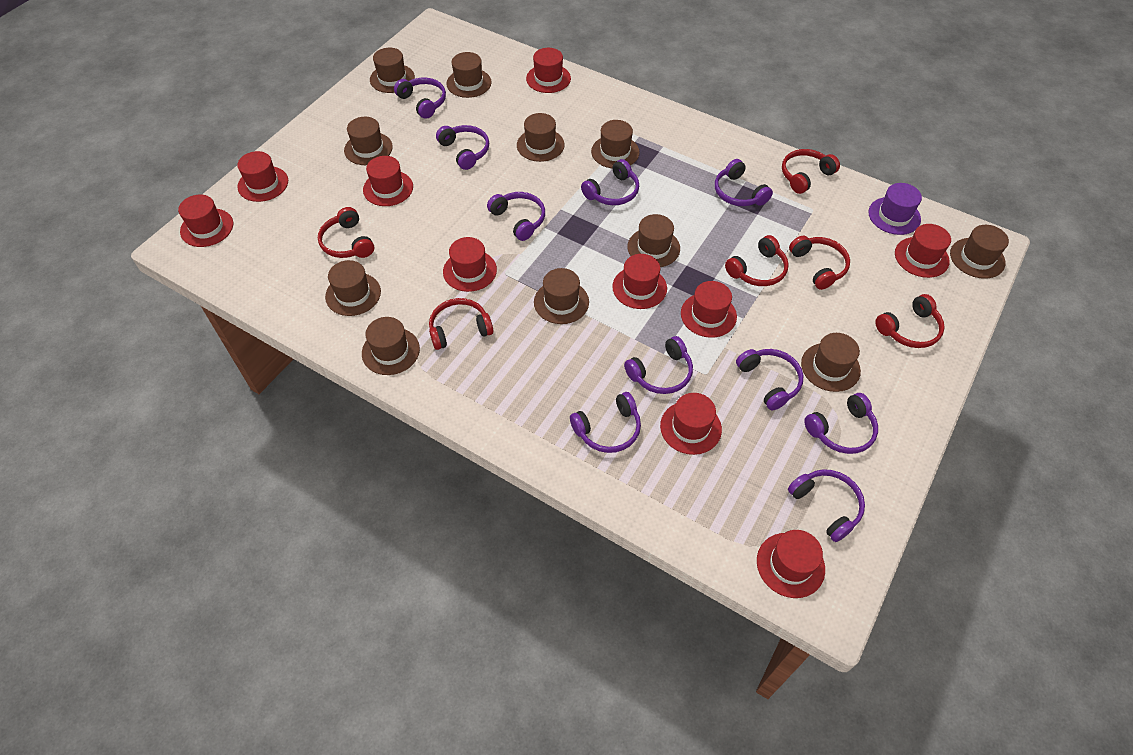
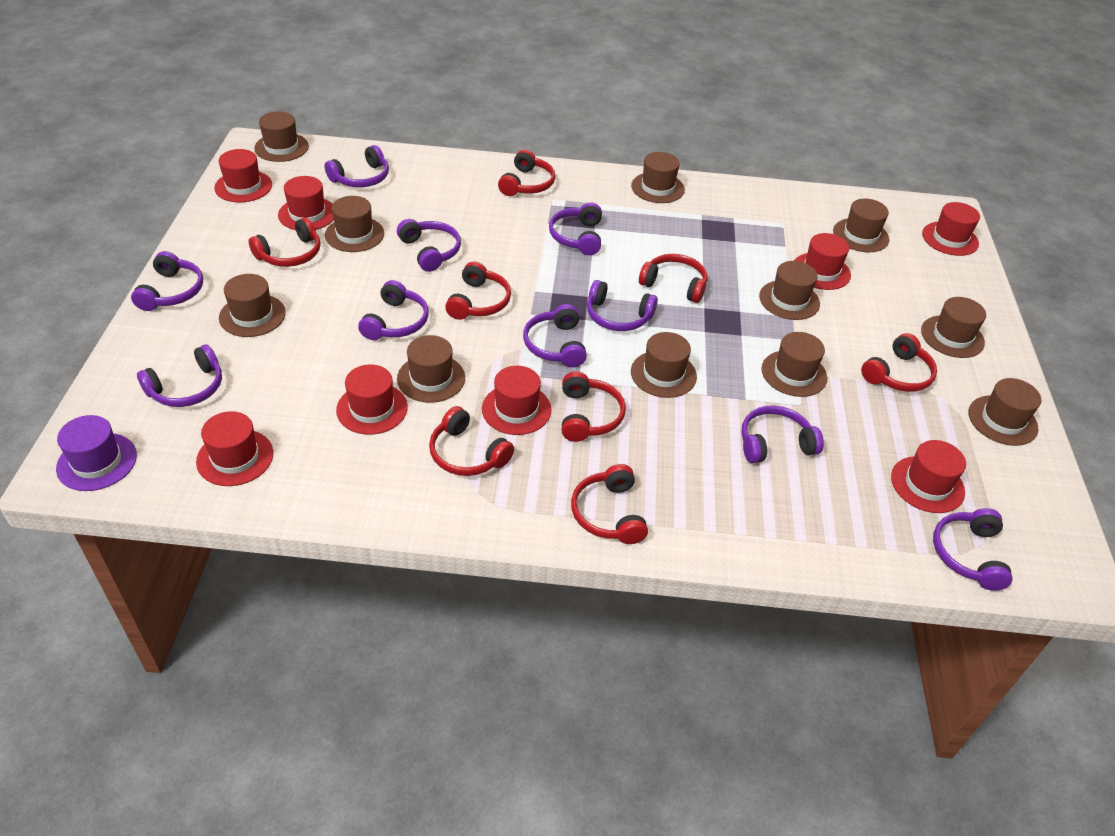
red hat: 10 -> 8
red headphones: 6 -> 8

